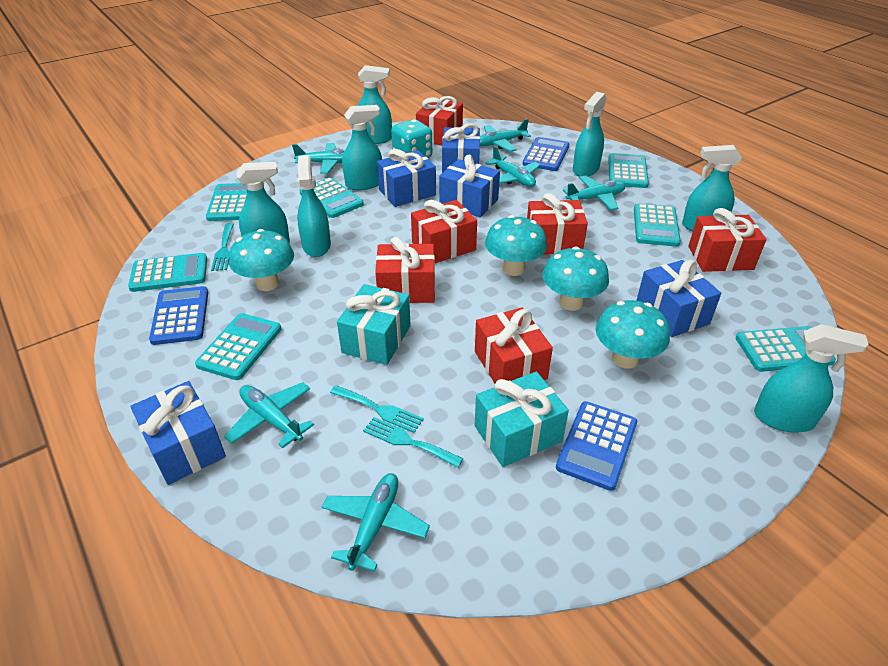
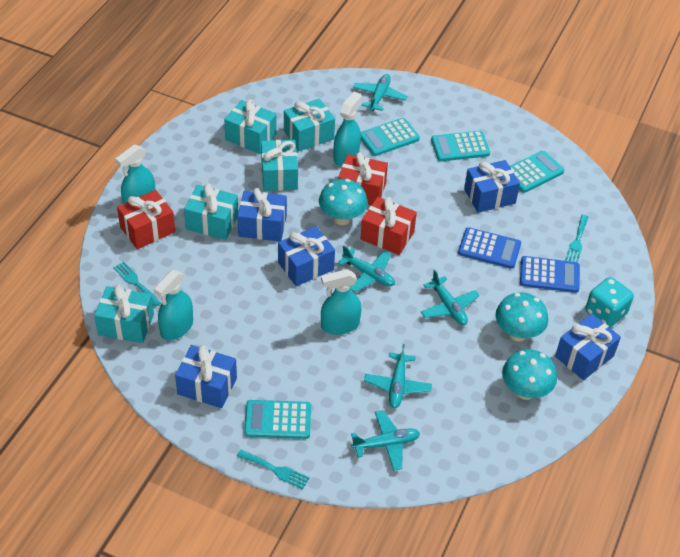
blue calculator: 3 -> 2
red gift: 6 -> 3
turquoise calculator: 7 -> 4
turquoise gift: 2 -> 5
turquoise mushroom: 4 -> 3
turquoise plane: 6 -> 5
turquoise spray bottle: 7 -> 4

